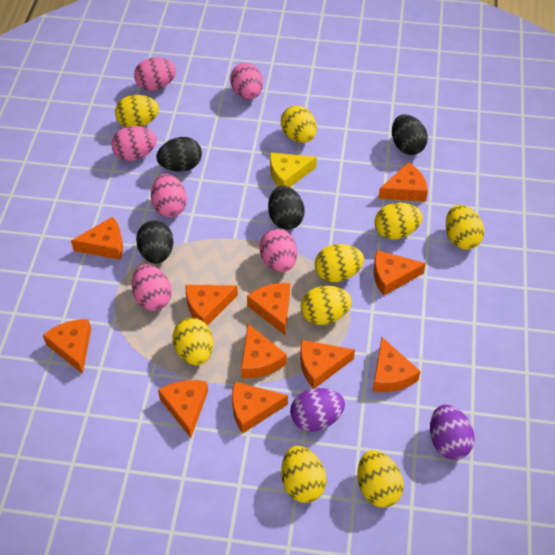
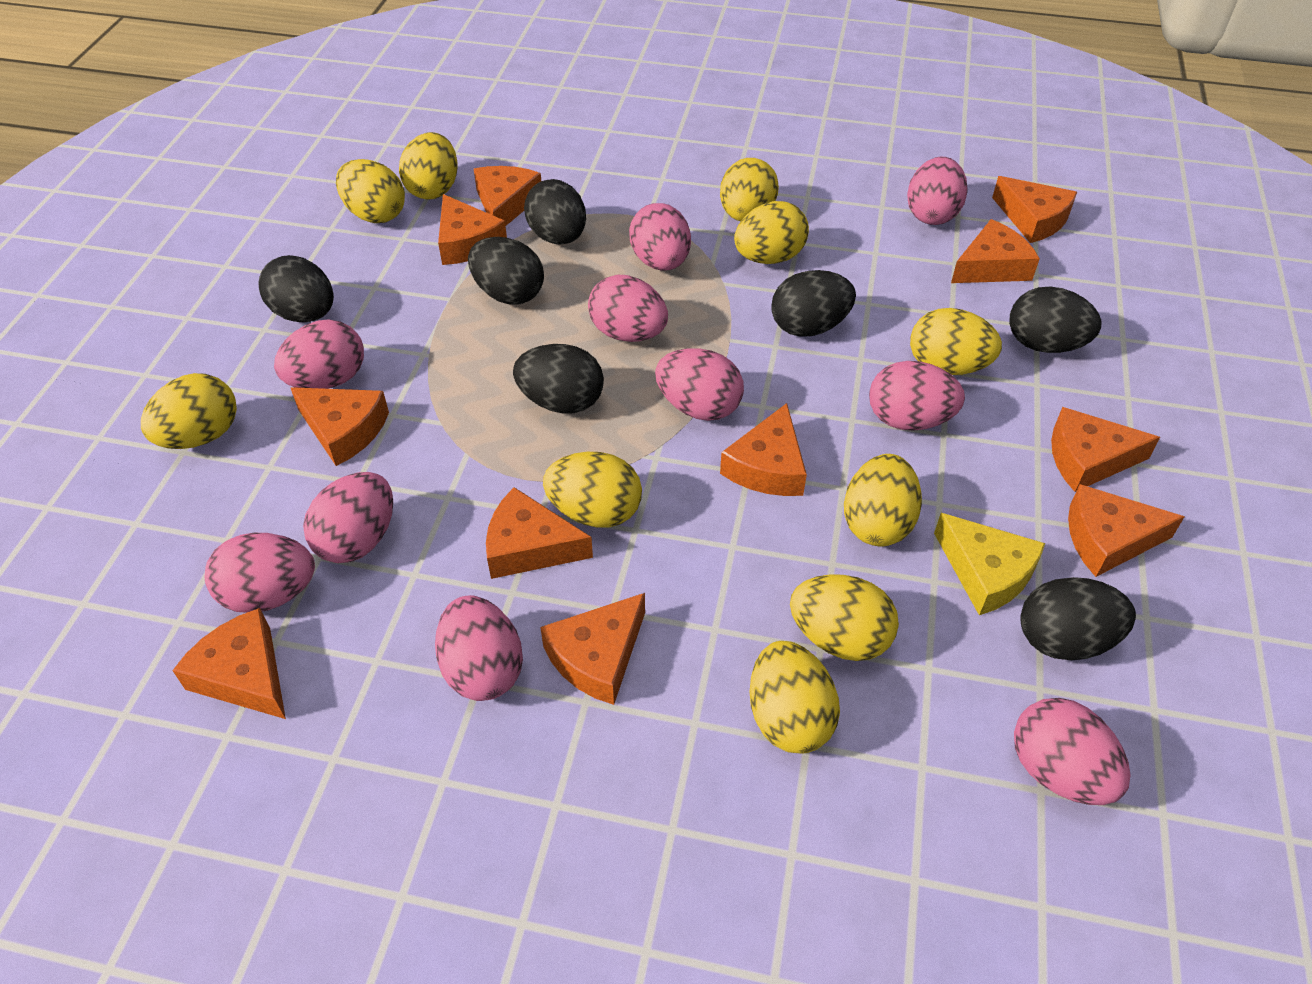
black egg: 4 -> 7
pink egg: 6 -> 10
purple egg: 2 -> 0
yellow egg: 9 -> 10

